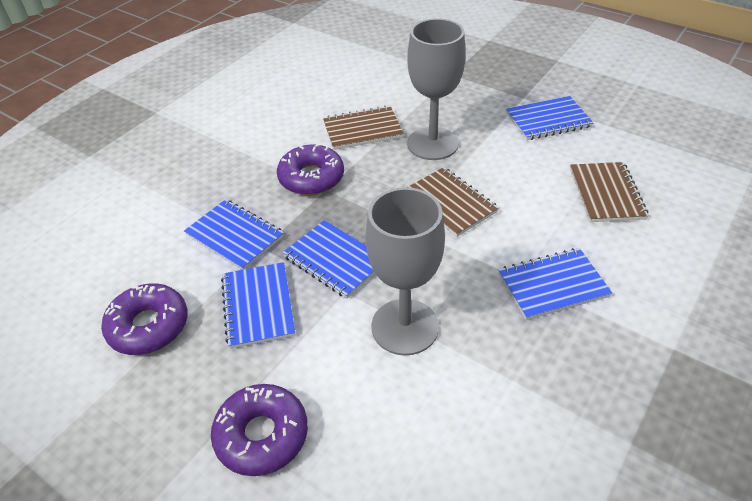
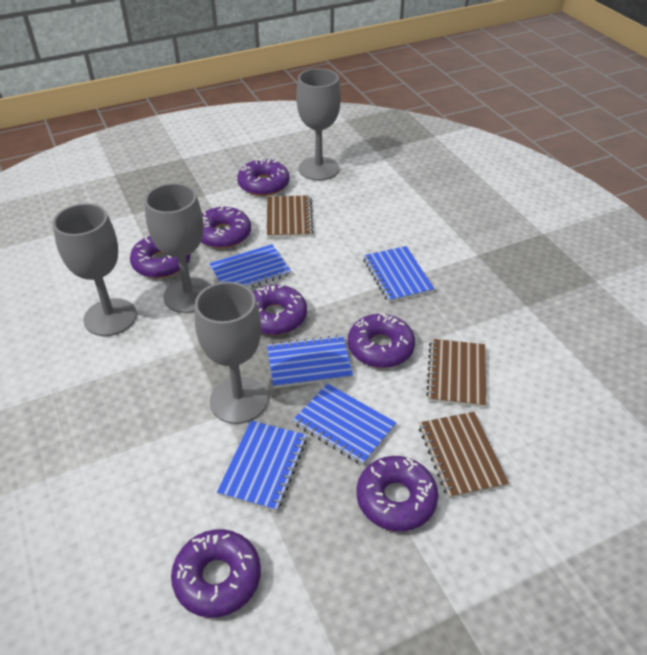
grey goblet: 2 -> 4
purple donut: 3 -> 7

